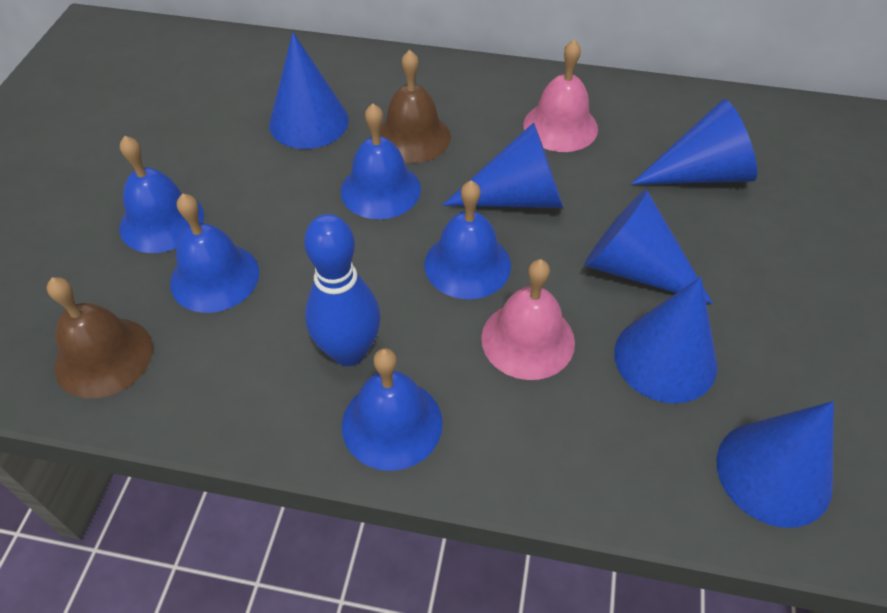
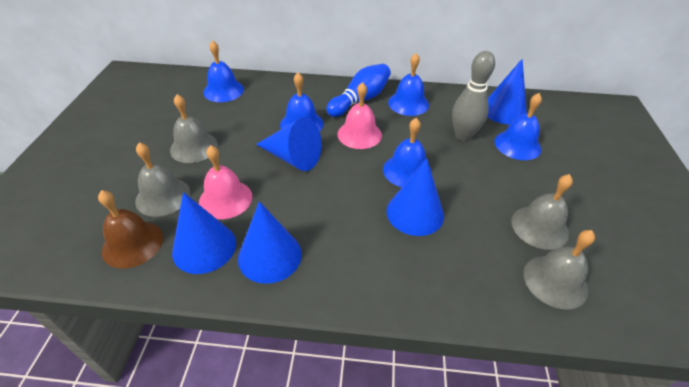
blue cone: 6 -> 5
brown bell: 2 -> 1
grey bell: 0 -> 4
grey bowling pin: 0 -> 1

